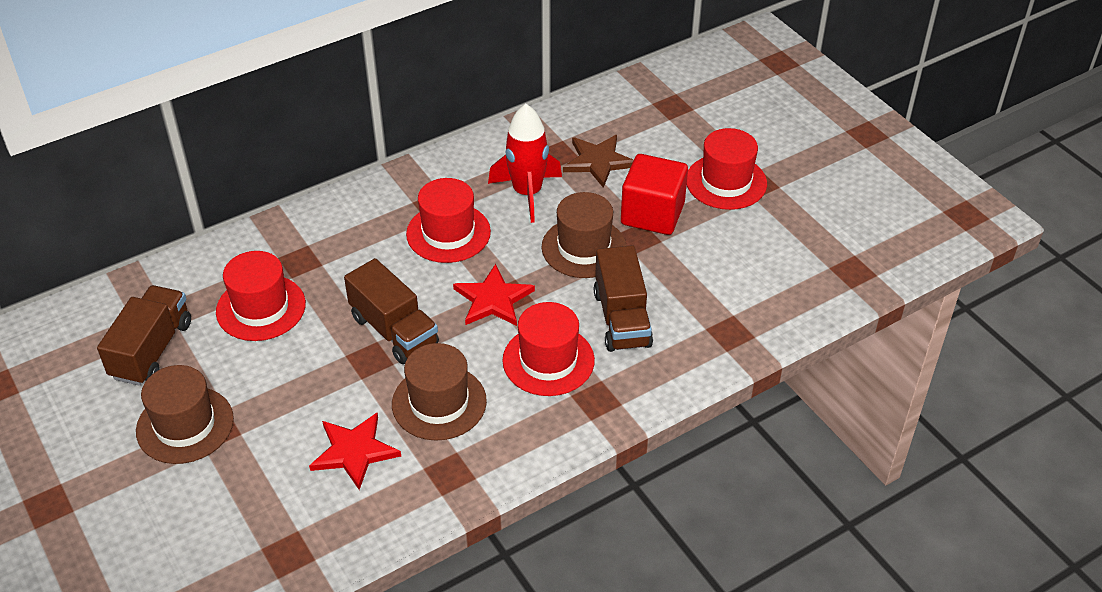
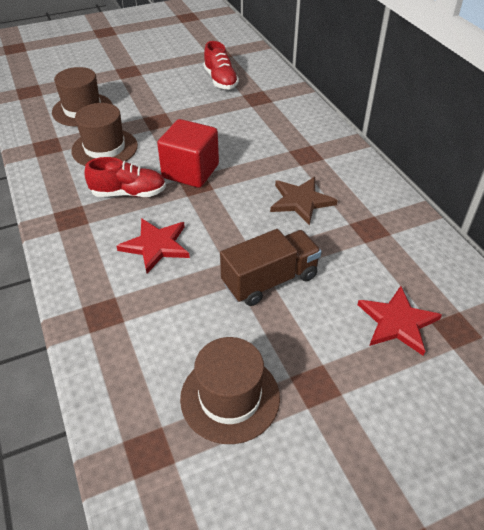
brown truck: 3 -> 1
red hat: 4 -> 0
red rocket: 1 -> 0
red shoe: 0 -> 2

